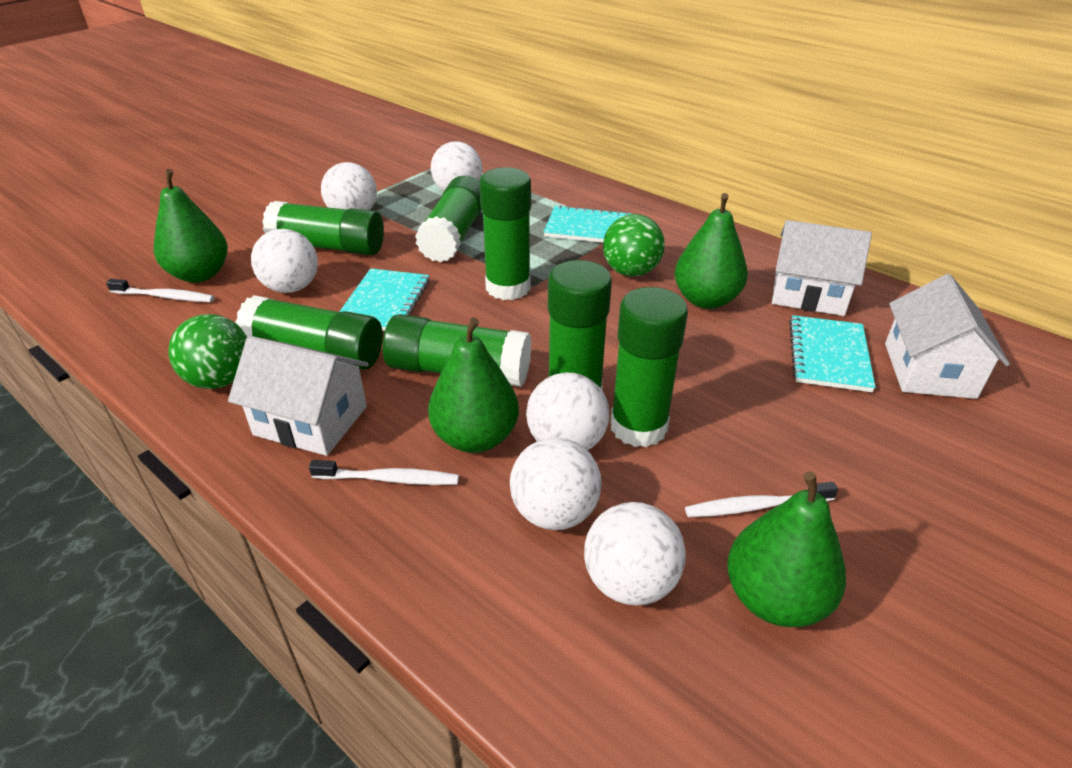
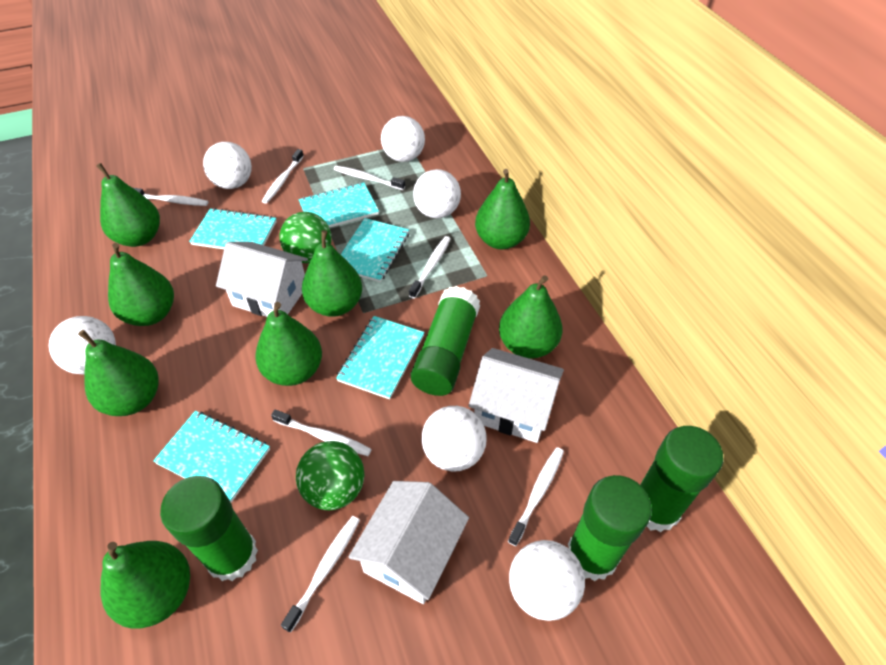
green glue stick: 7 -> 4
green pear: 4 -> 8
turquoise notebook: 3 -> 5
white toothbrush: 3 -> 7

